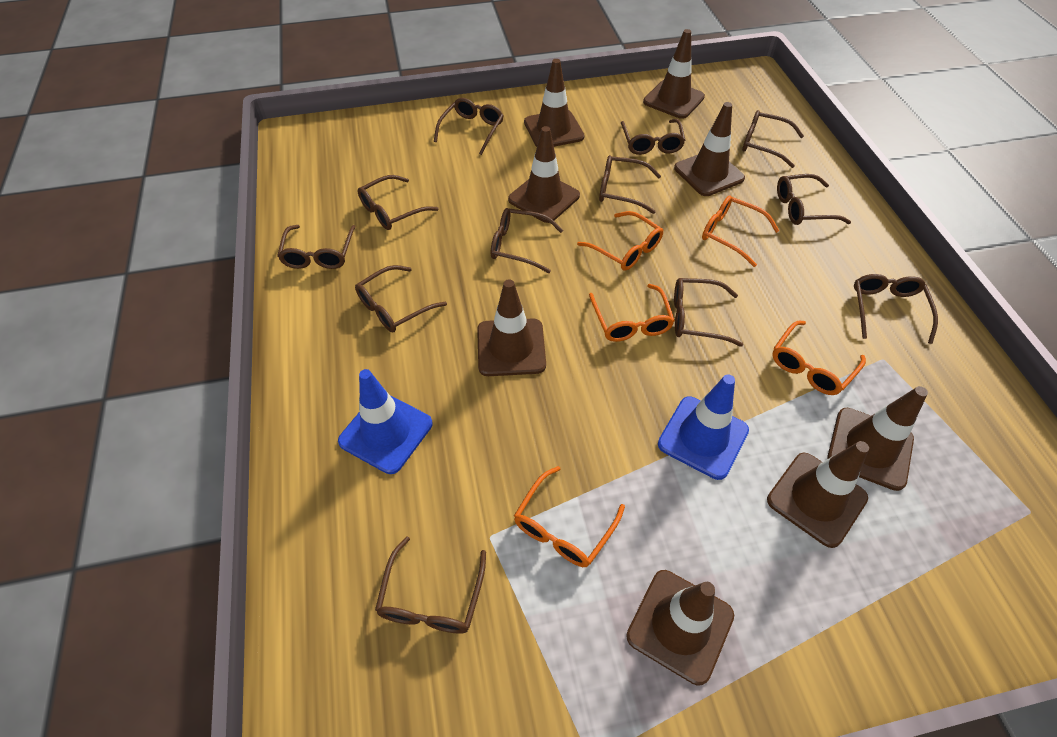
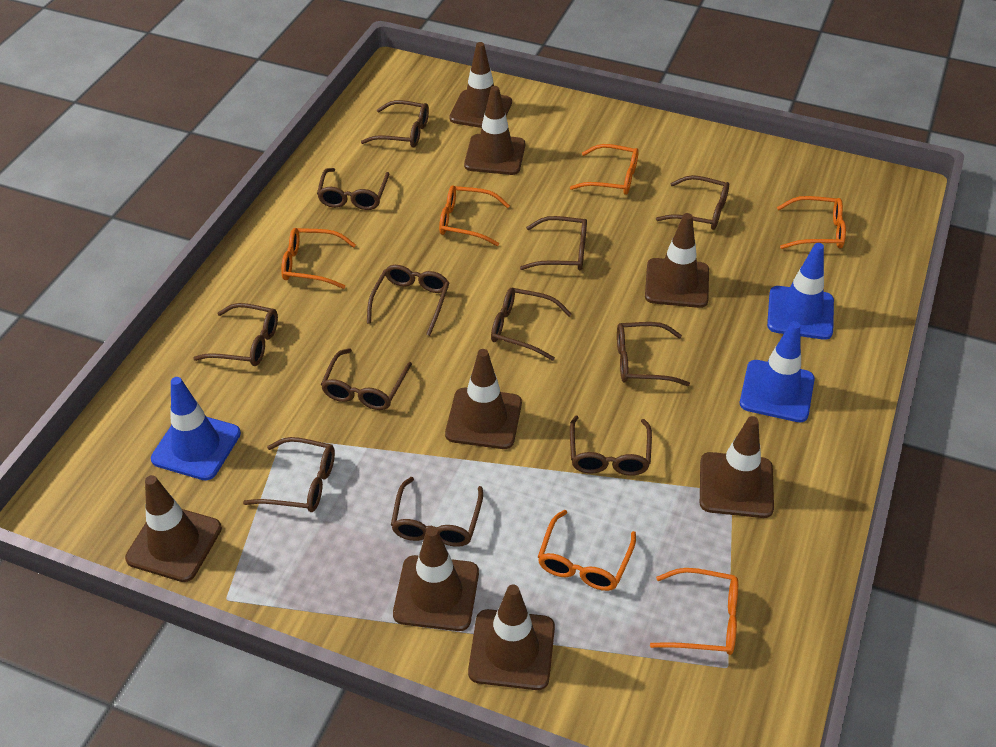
blue traffic cone: 2 -> 3
orange glasses: 5 -> 6

